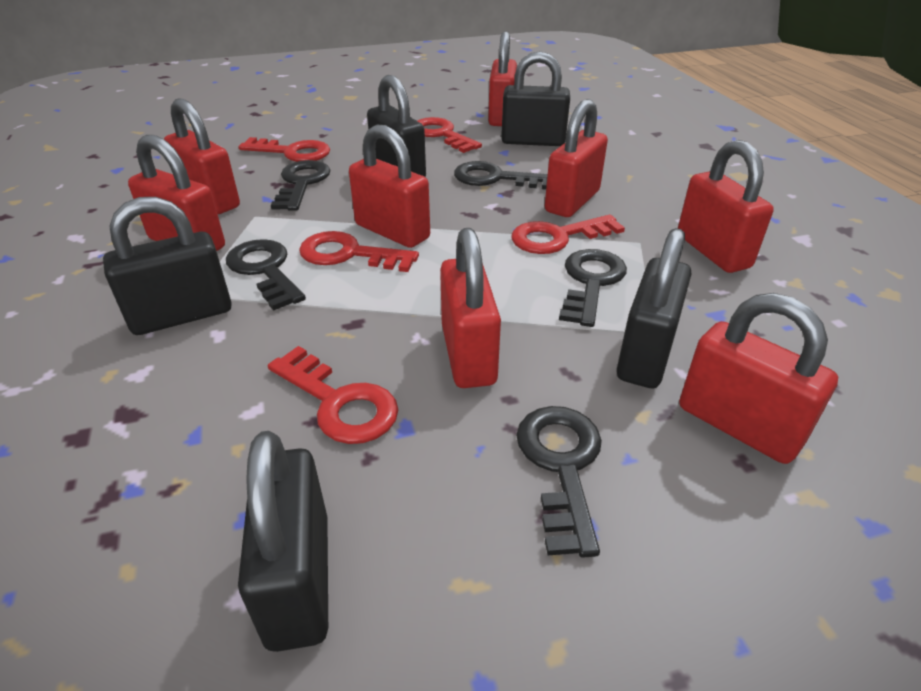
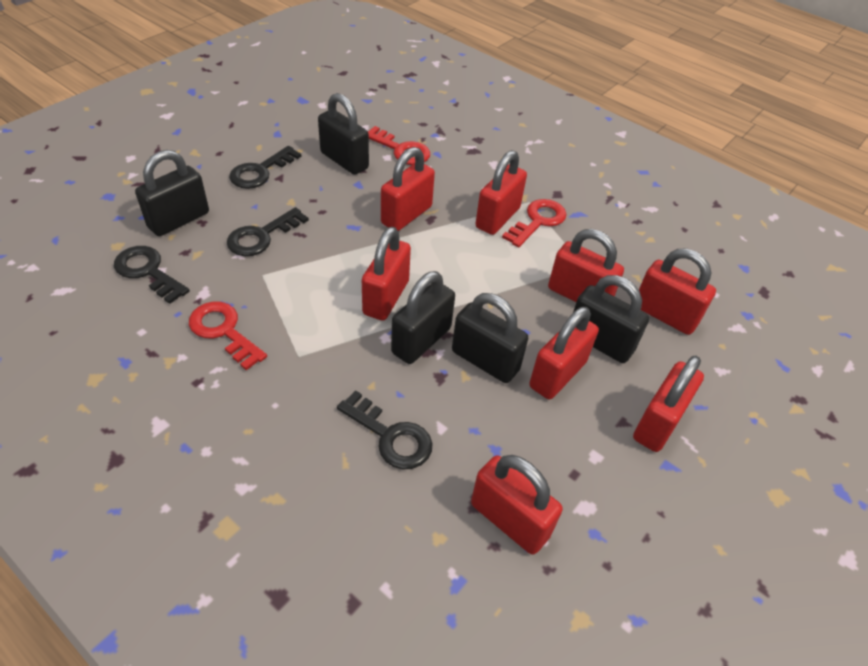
black key: 5 -> 4
red key: 5 -> 3

